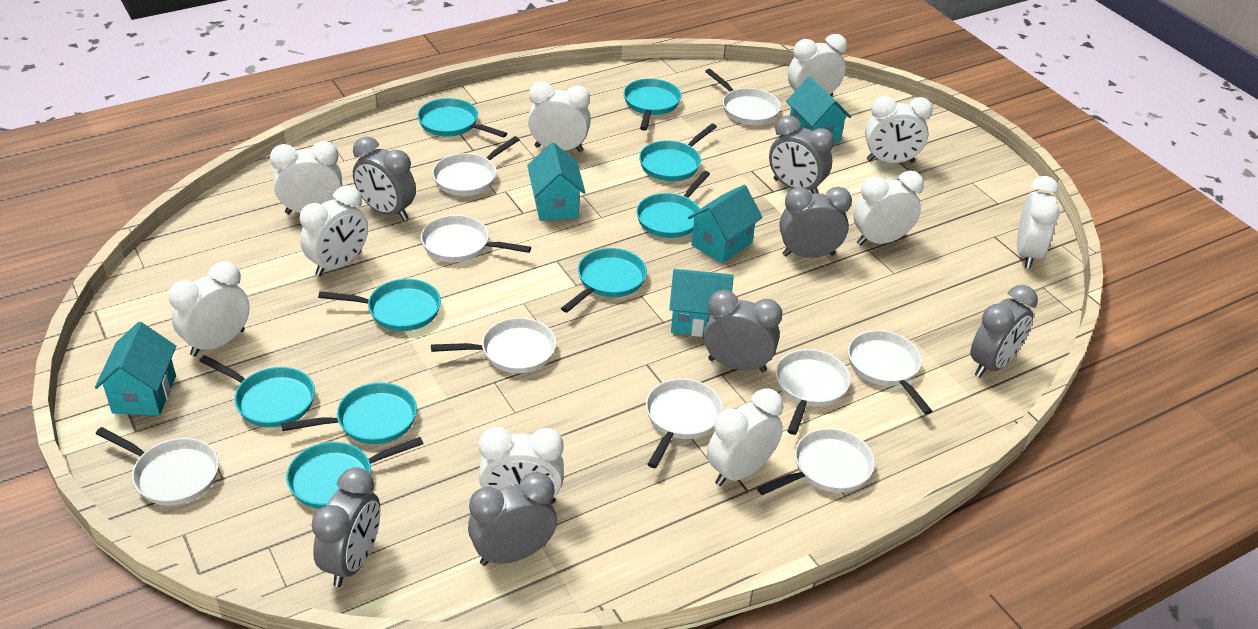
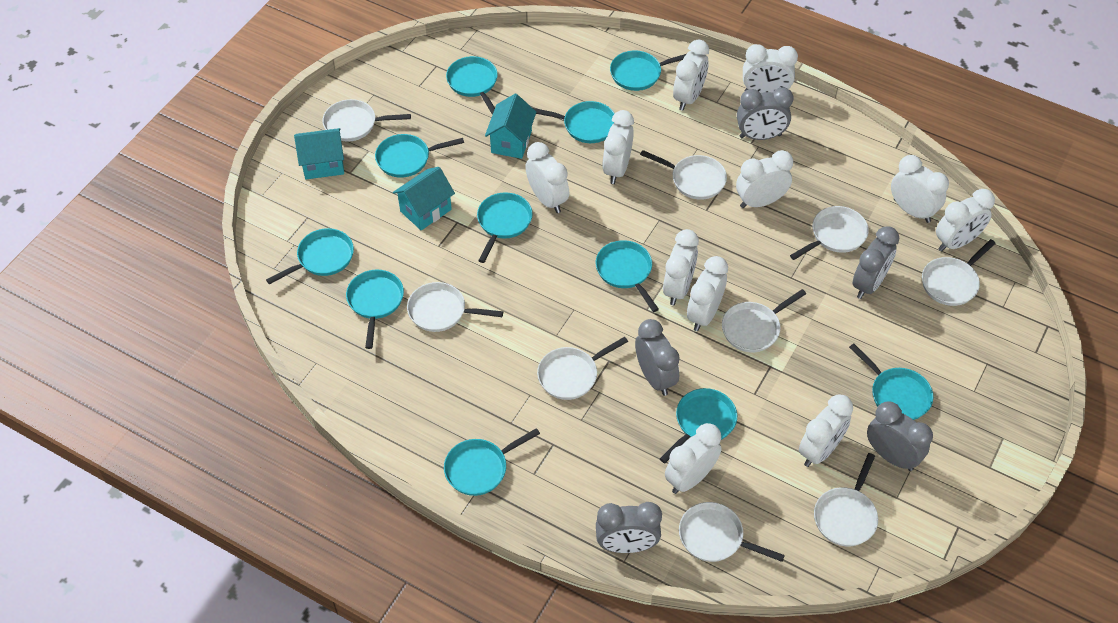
grey clock: 7 -> 5
turquoise house: 5 -> 3
turquoise pan: 9 -> 11
white clock: 10 -> 11

